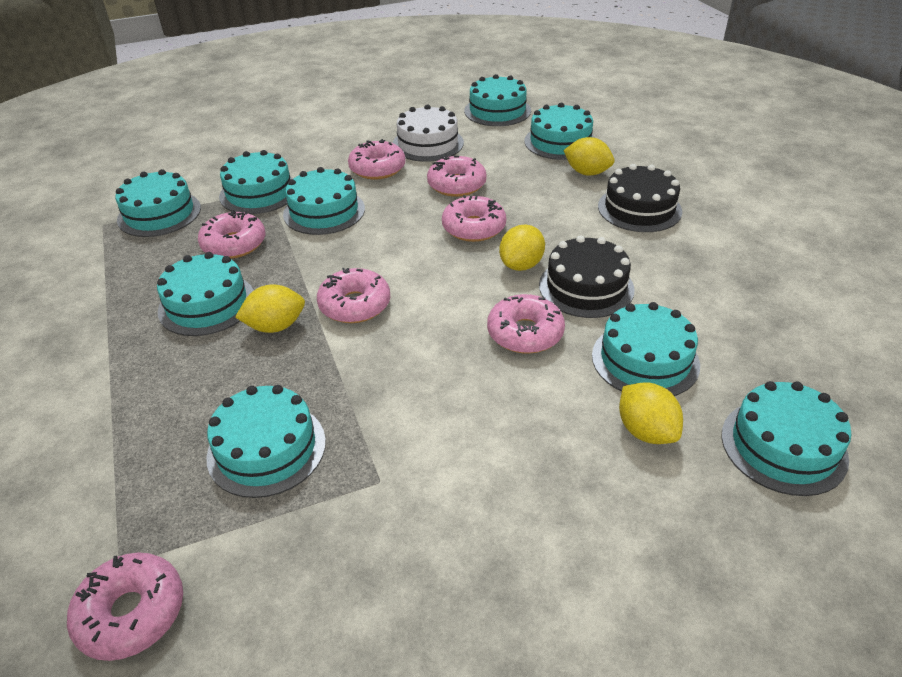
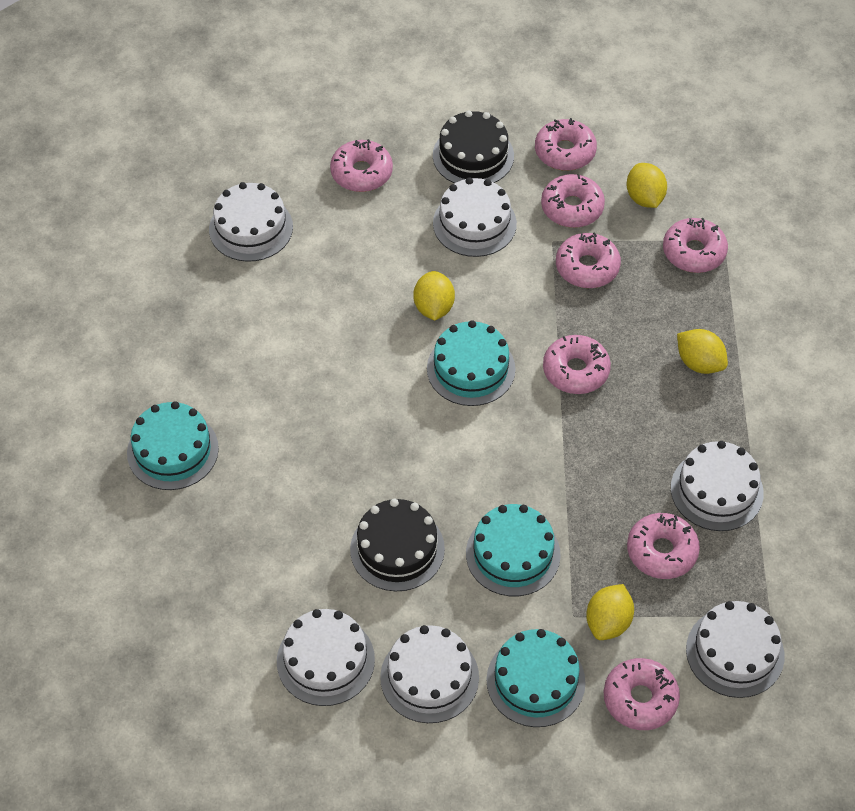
pink donut: 7 -> 8
turquoise cake: 9 -> 4
white cake: 1 -> 6

